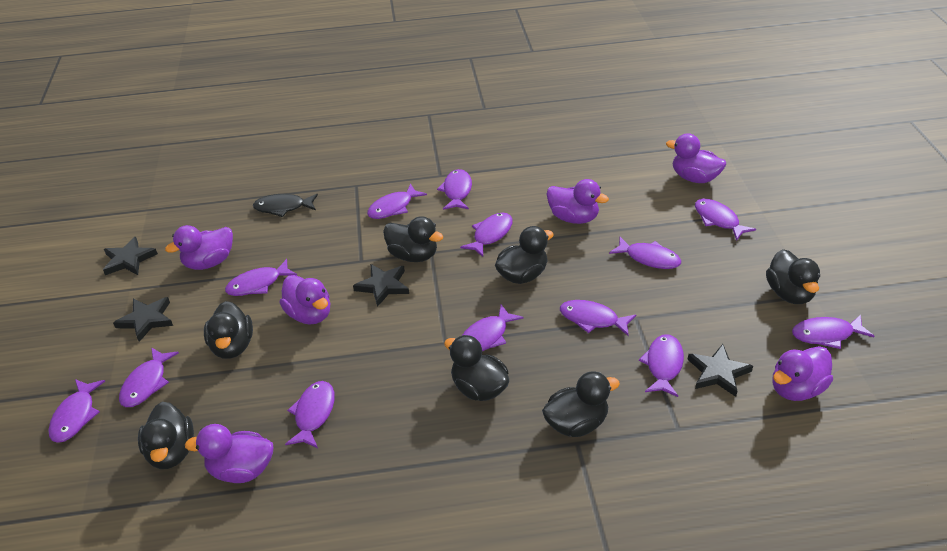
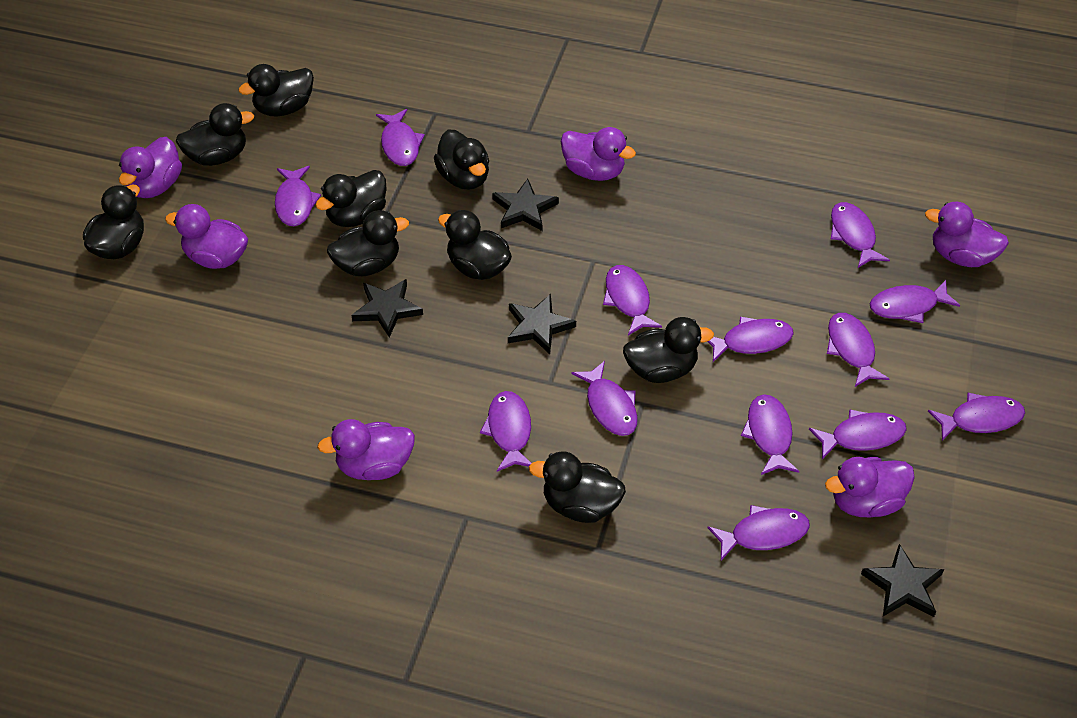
black duck: 7 -> 9
black fish: 1 -> 0

